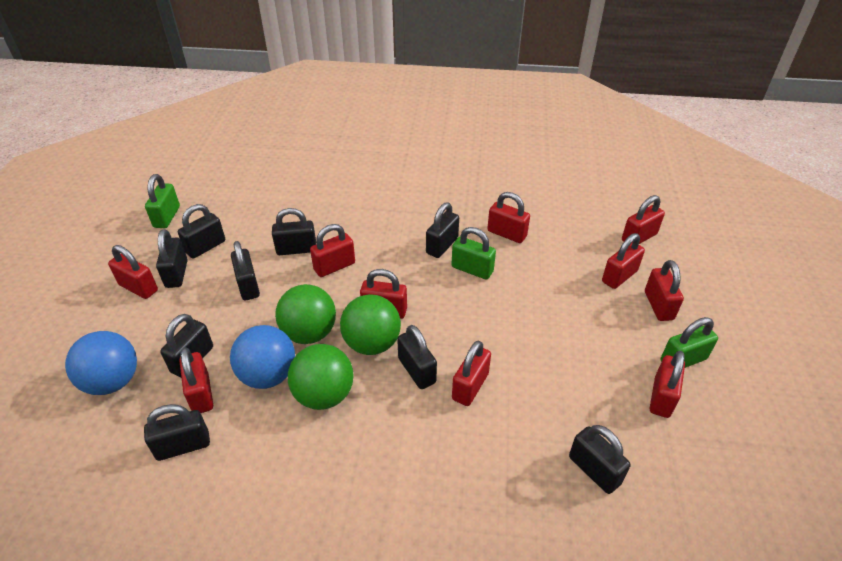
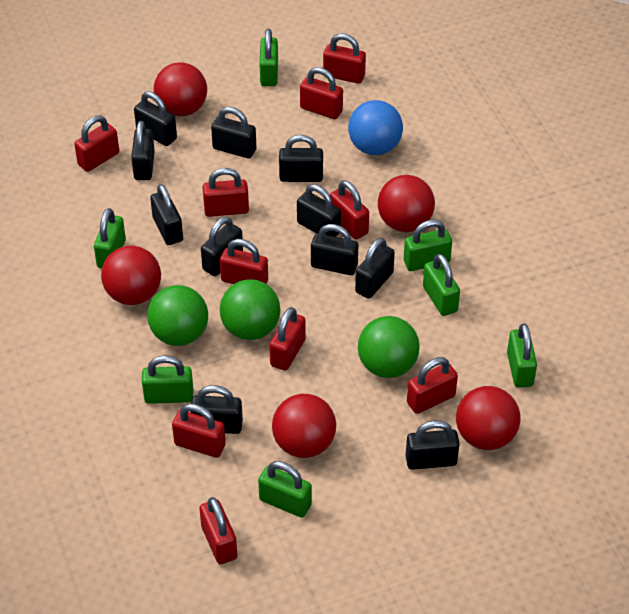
black padlock: 9 -> 11
blue ball: 2 -> 1
green padlock: 3 -> 7
red ball: 0 -> 5

